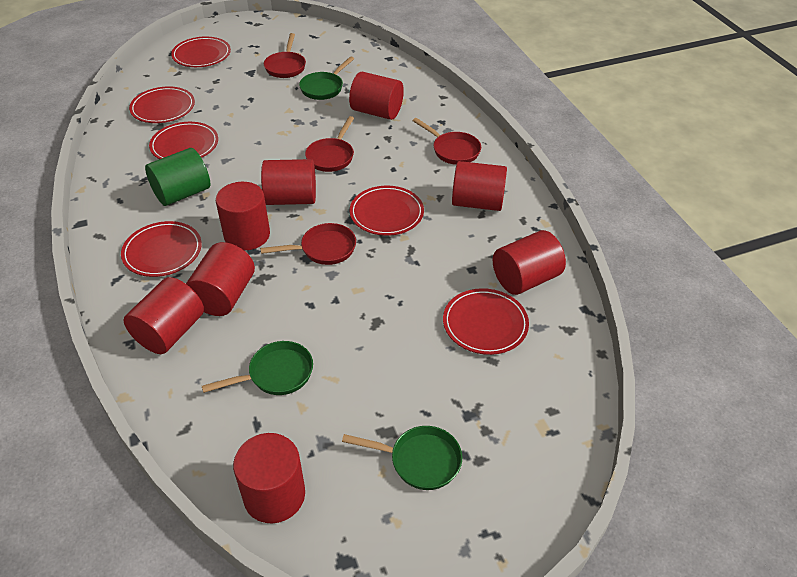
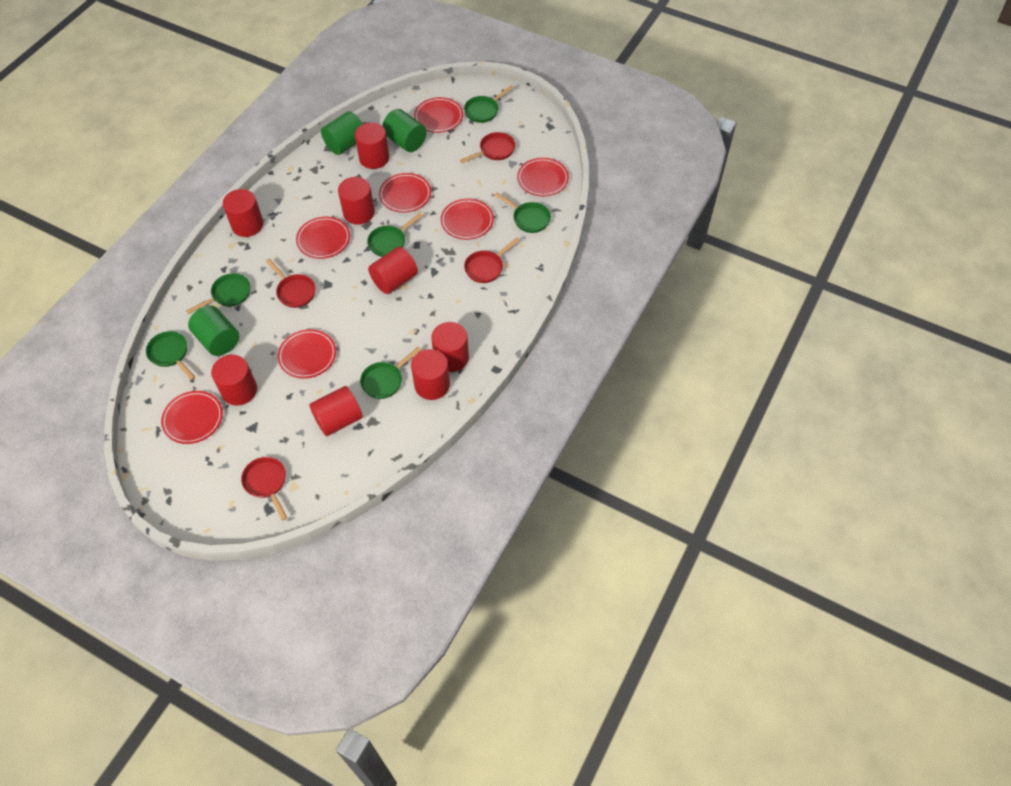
green cylinder: 1 -> 3
green pan: 3 -> 6
red plate: 6 -> 7

